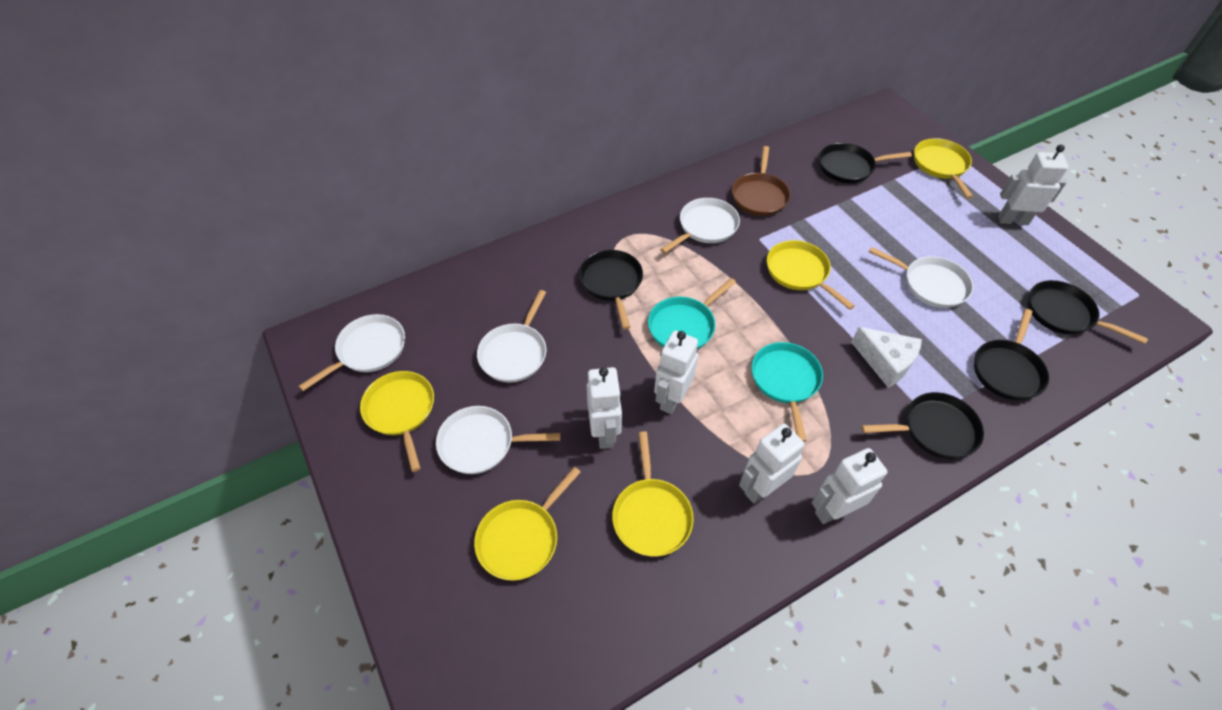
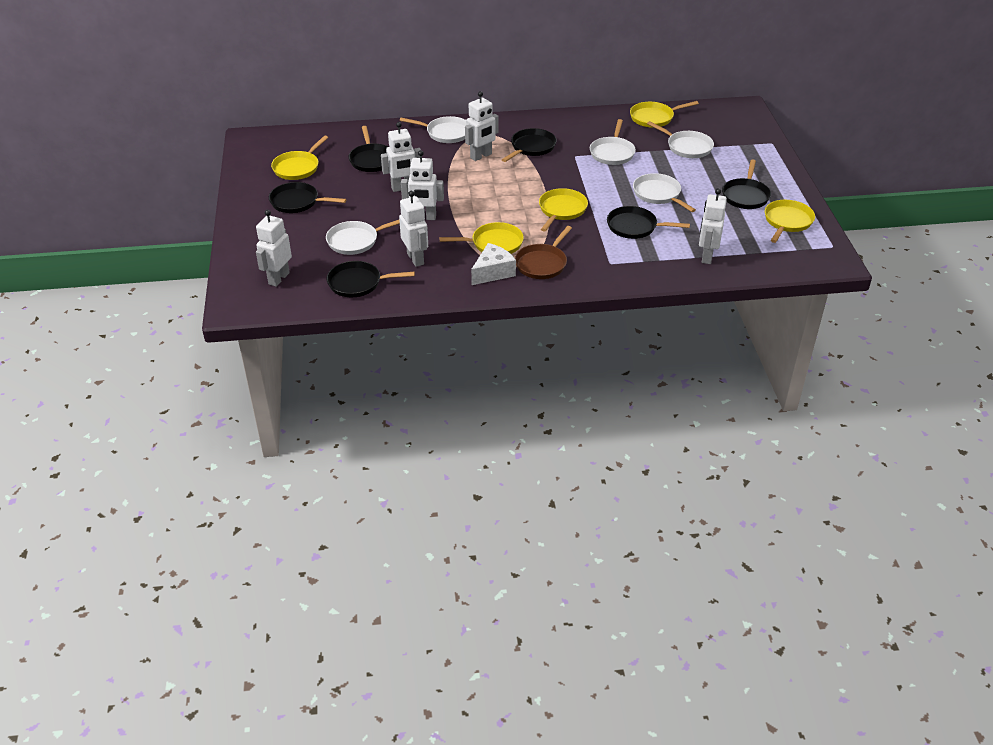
black pan: 5 -> 6
turquoise pan: 2 -> 0
white robot: 5 -> 6

